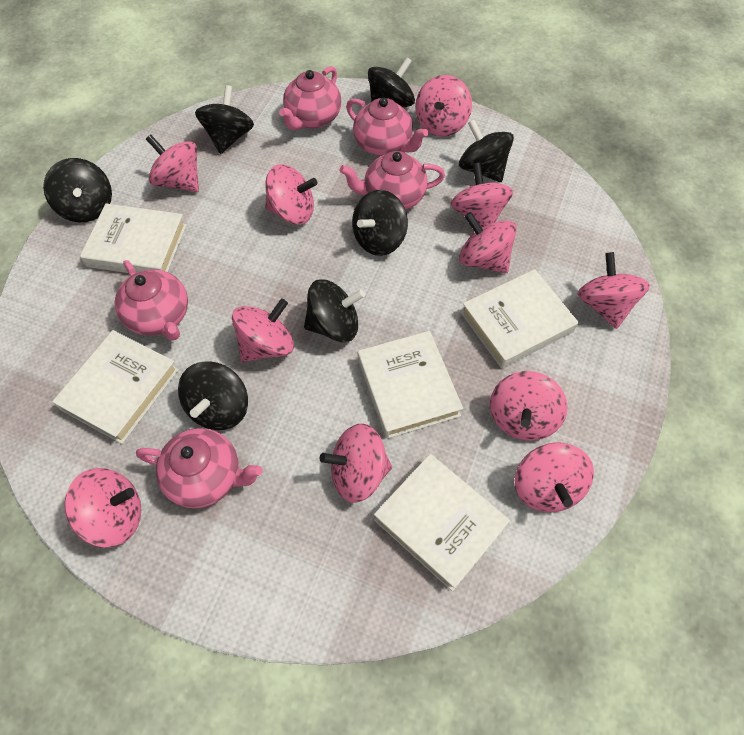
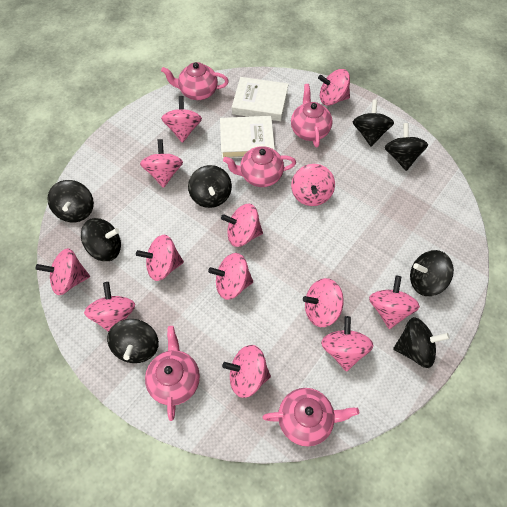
black spinning top: 7 -> 8
pink spinning top: 11 -> 13
white book: 5 -> 2

